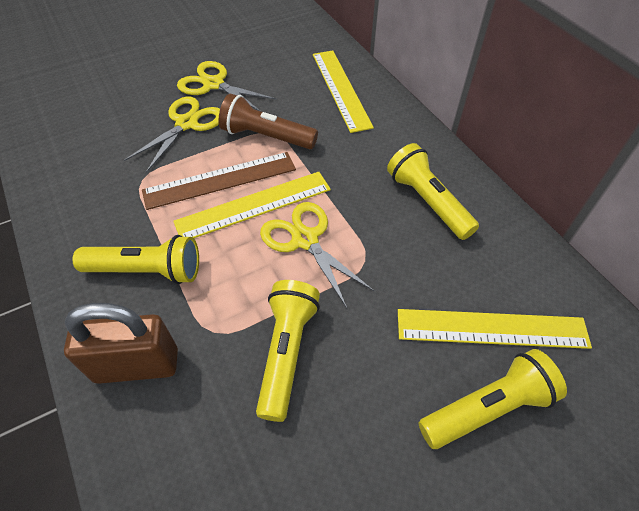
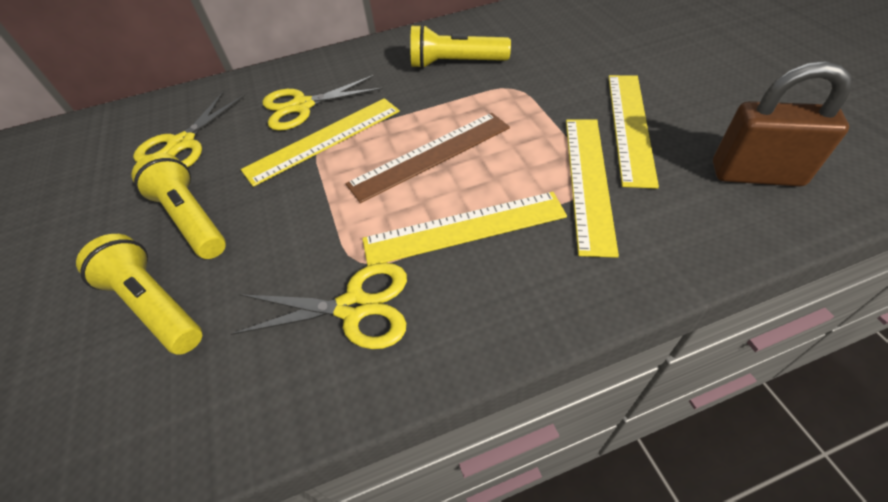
brown flashlight: 1 -> 0
yellow flashlight: 4 -> 3
yellow ruler: 3 -> 4

